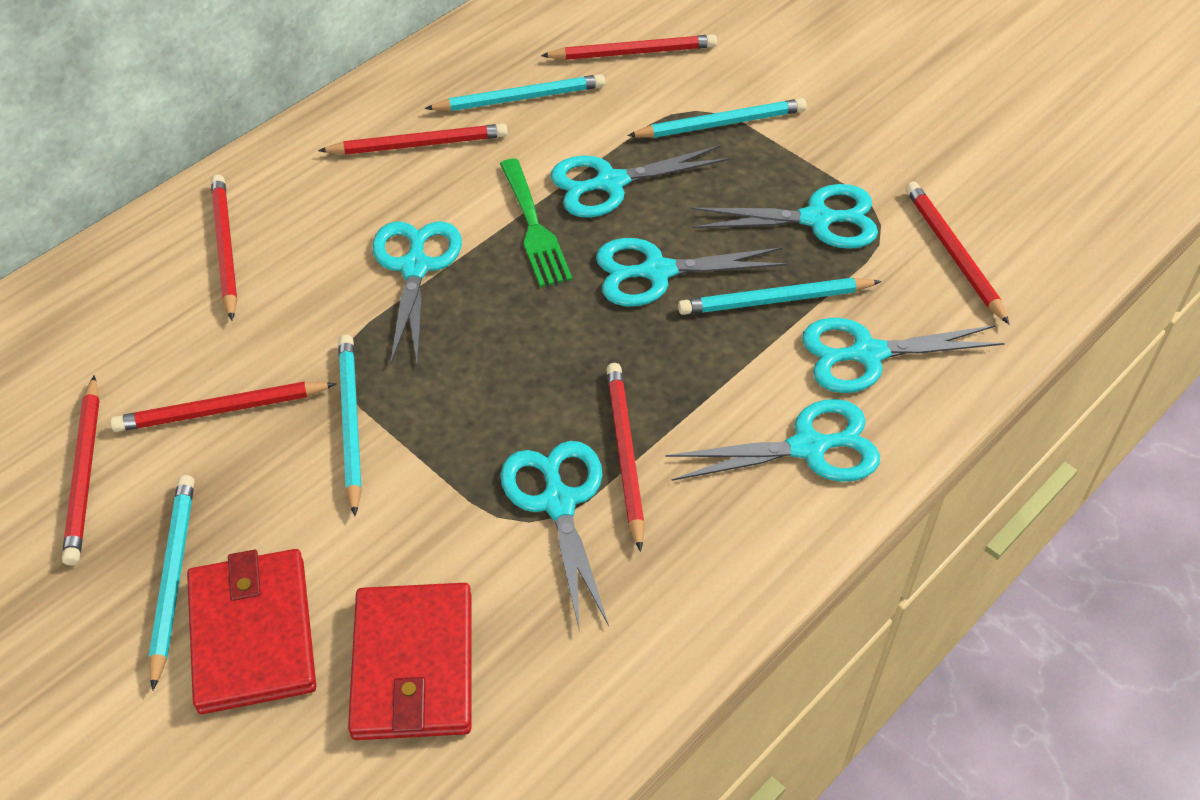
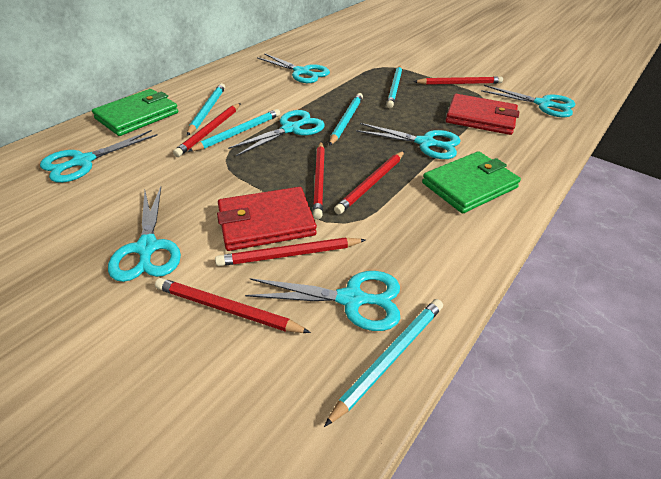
green fork: 1 -> 0
green wallet: 0 -> 2
red pencil: 7 -> 6

